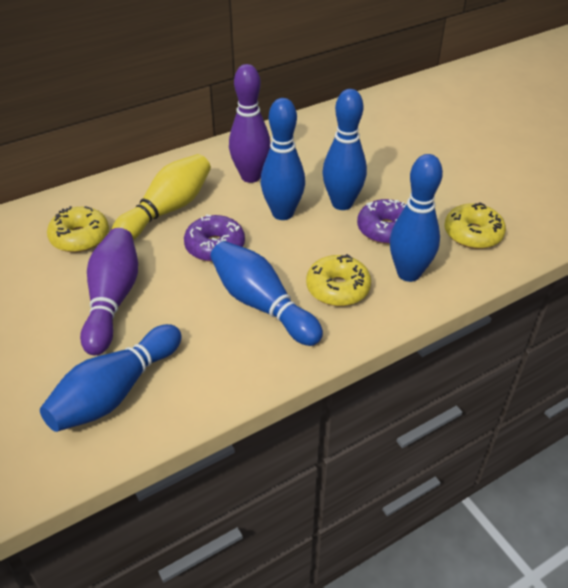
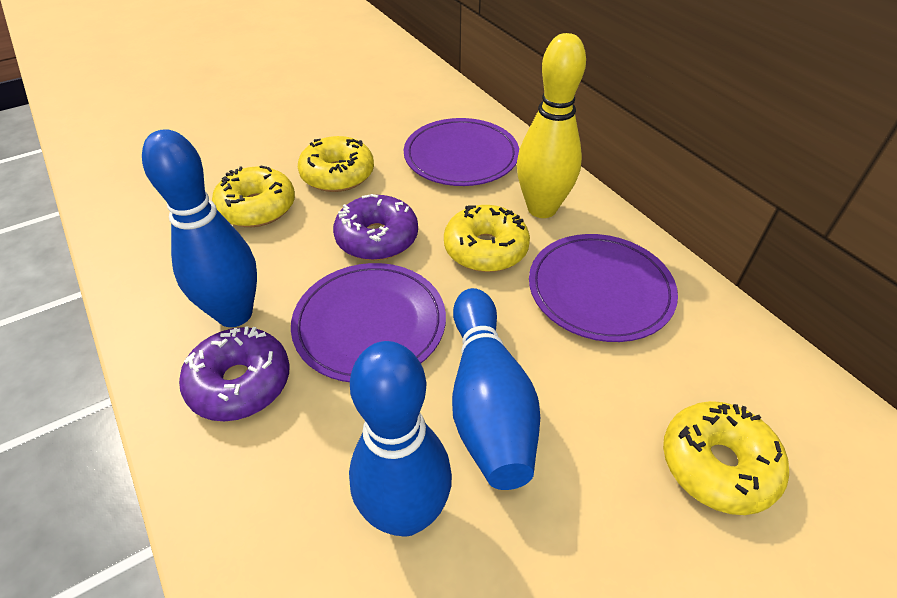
blue bowling pin: 5 -> 3
purple bowling pin: 2 -> 0
purple plate: 0 -> 3
yellow donut: 3 -> 4

